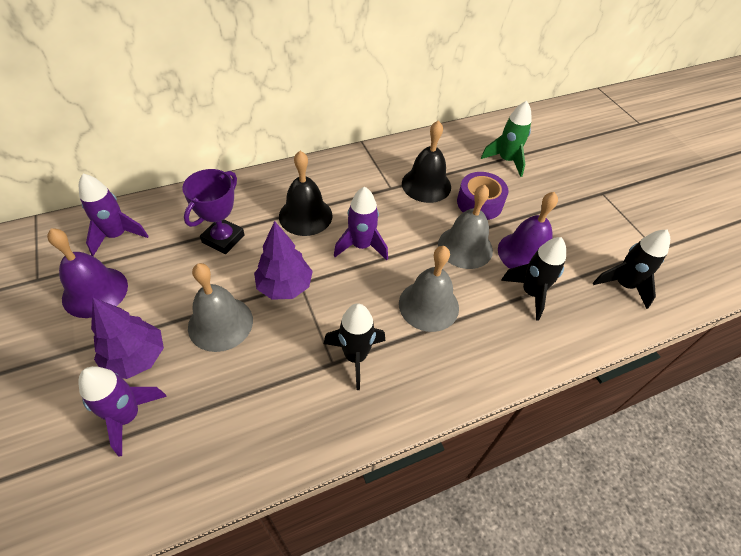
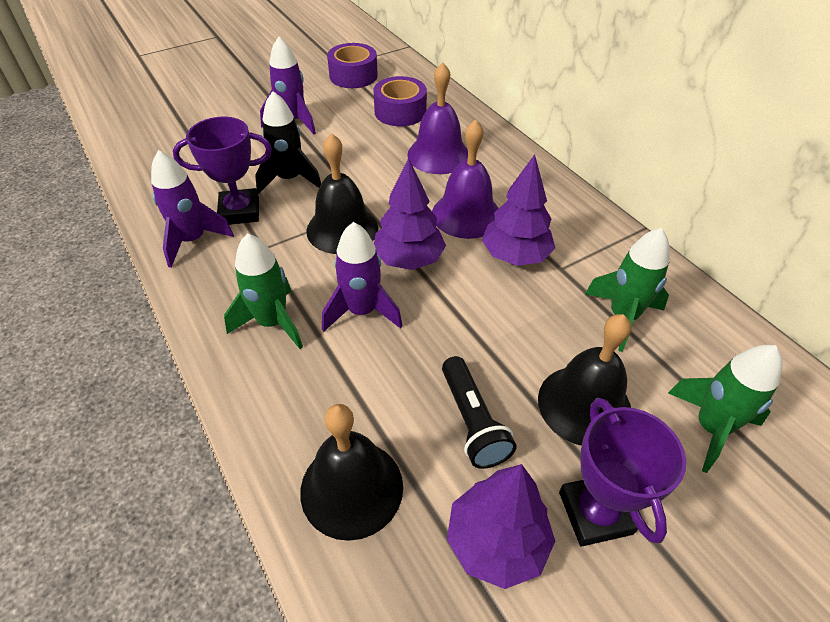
black bell: 2 -> 3
black flashlight: 0 -> 1
black rocket: 3 -> 1
green rocket: 1 -> 3
grey bell: 3 -> 0
purple tape: 1 -> 2
purple tree: 2 -> 3
purple trophy: 1 -> 2

